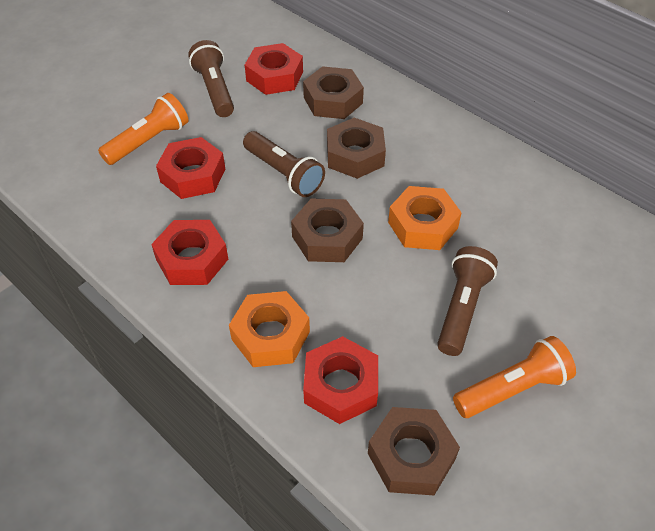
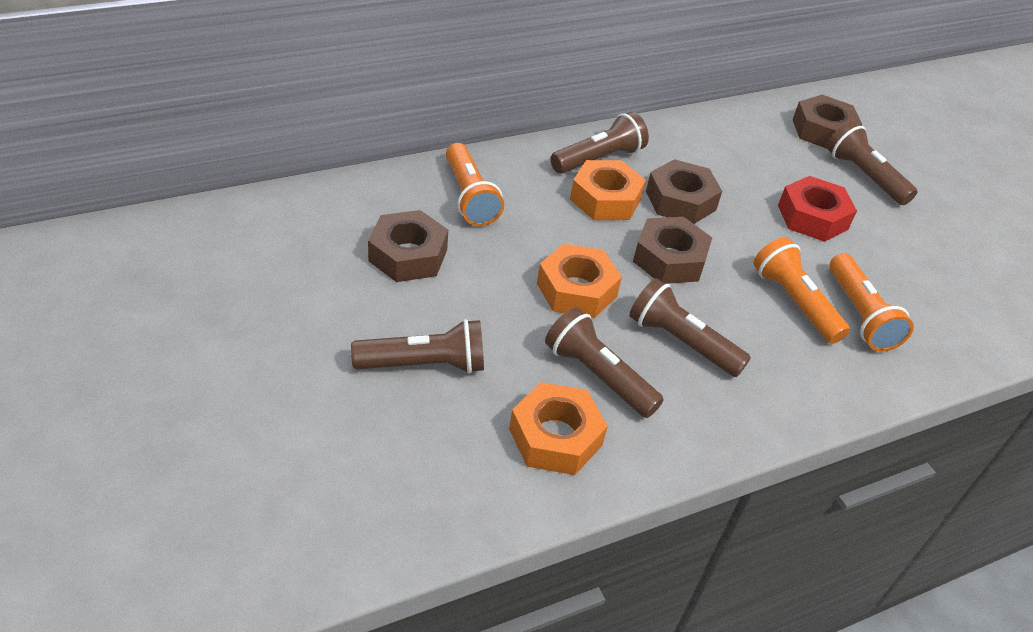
brown flashlight: 3 -> 5
orange flashlight: 2 -> 3
orange nut: 2 -> 3
red nut: 4 -> 1

